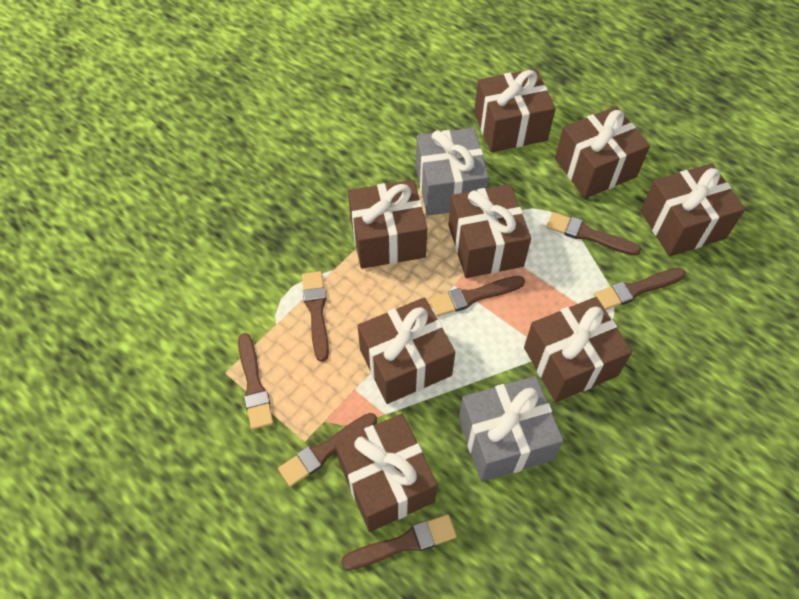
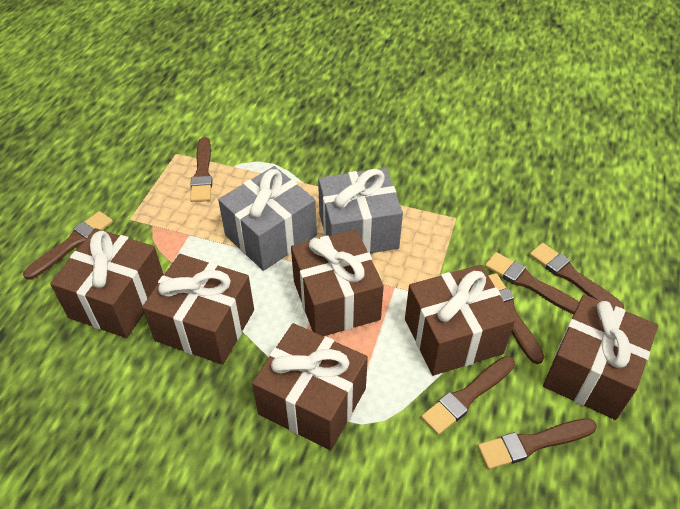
brown gift: 8 -> 6

